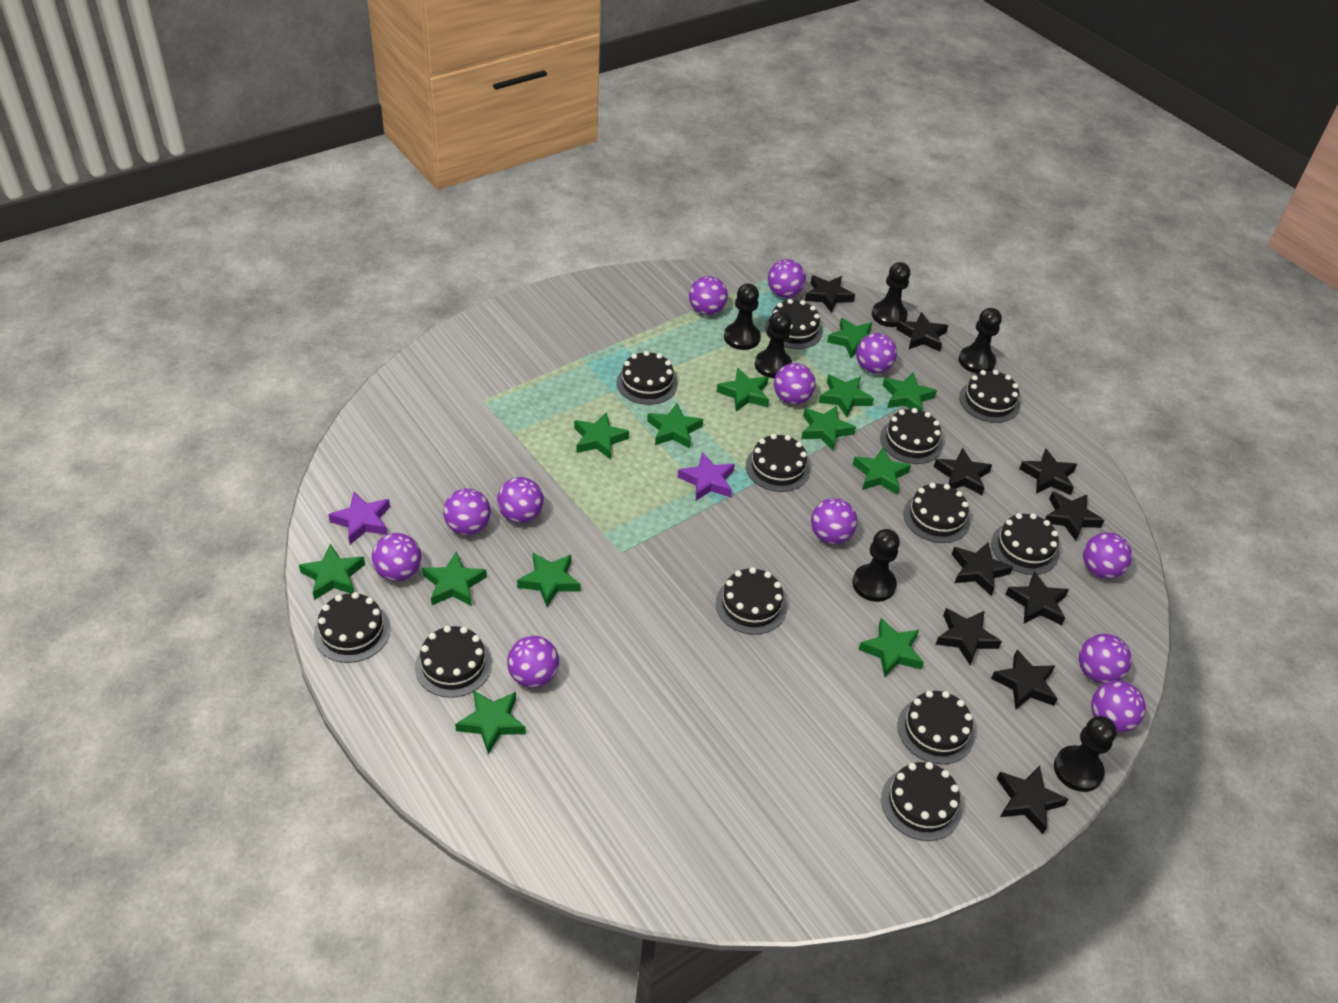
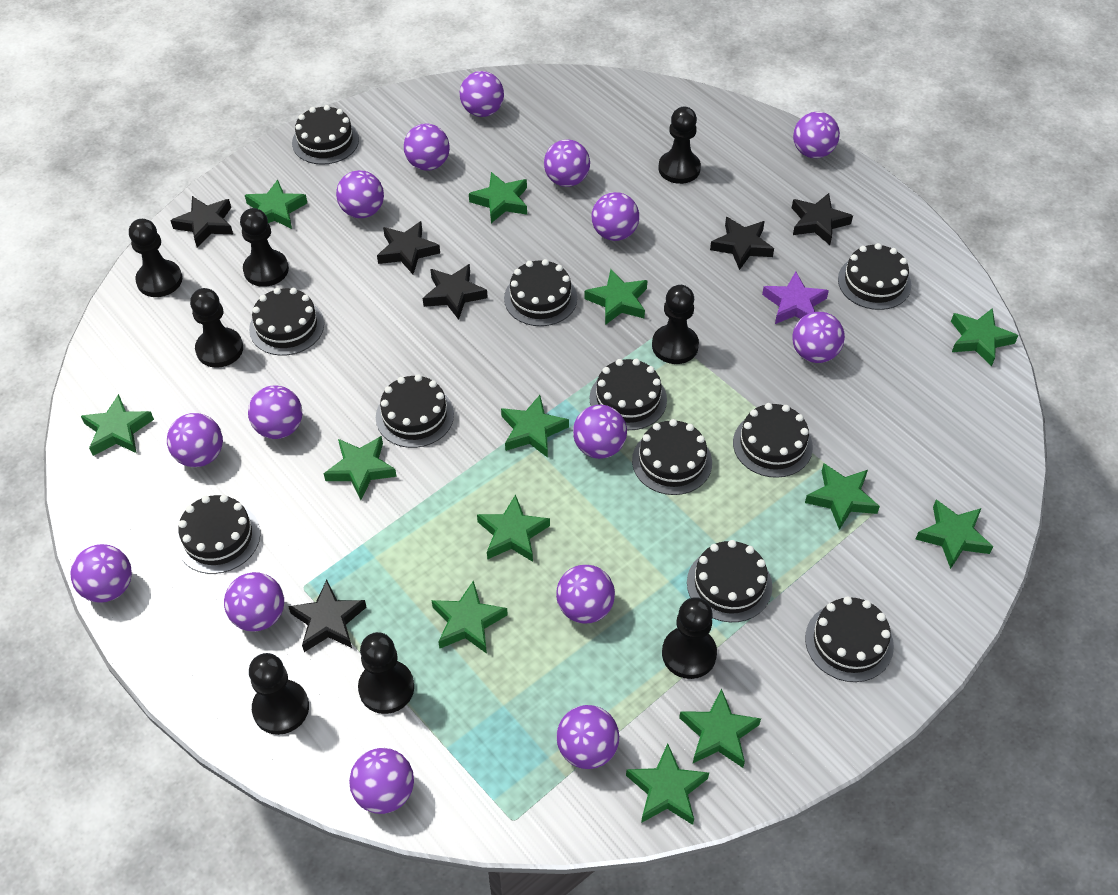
black cake: 12 -> 11
black pawn: 6 -> 8
black star: 10 -> 6
purple ball: 12 -> 15
purple star: 2 -> 1

